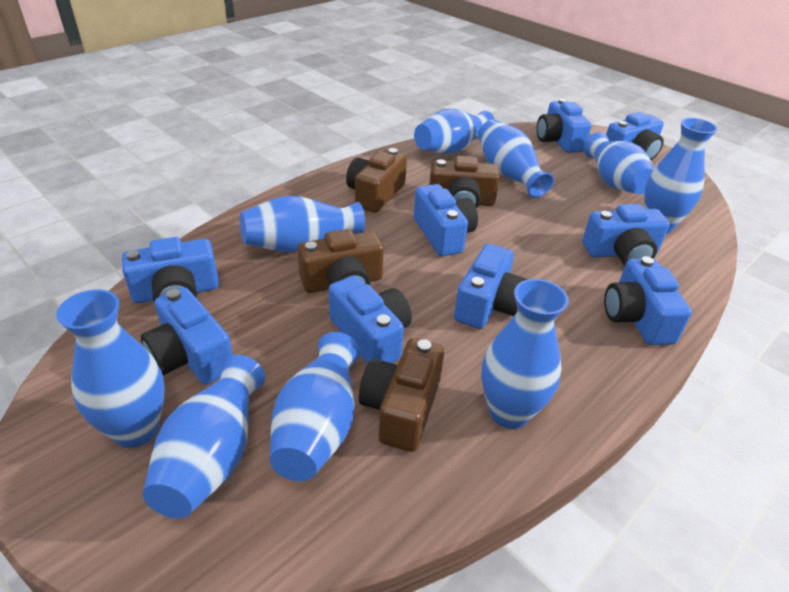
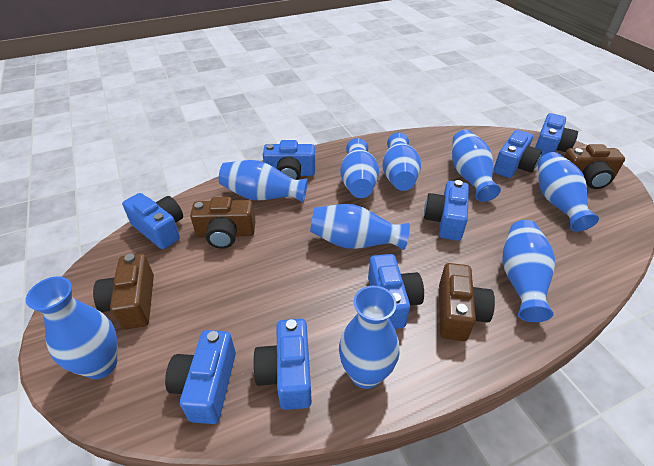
blue camera: 9 -> 8

